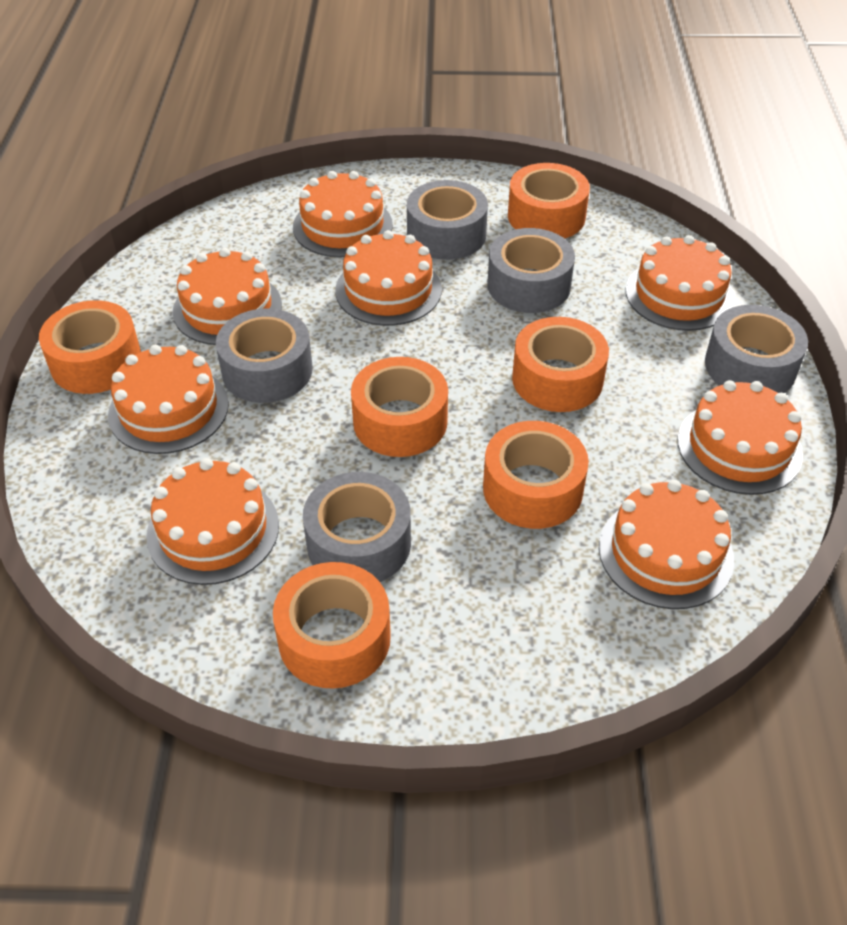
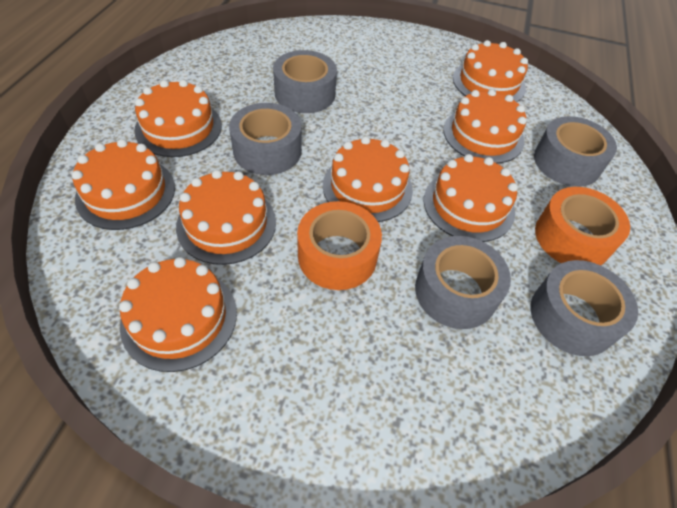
orange tape: 6 -> 2

